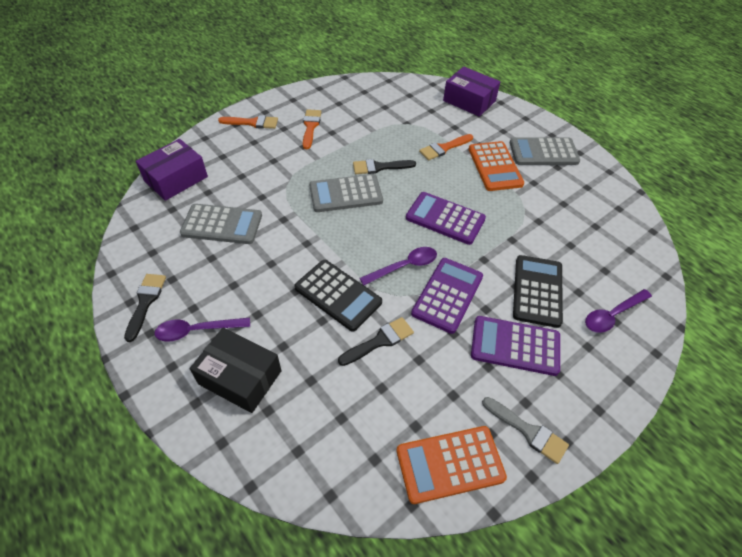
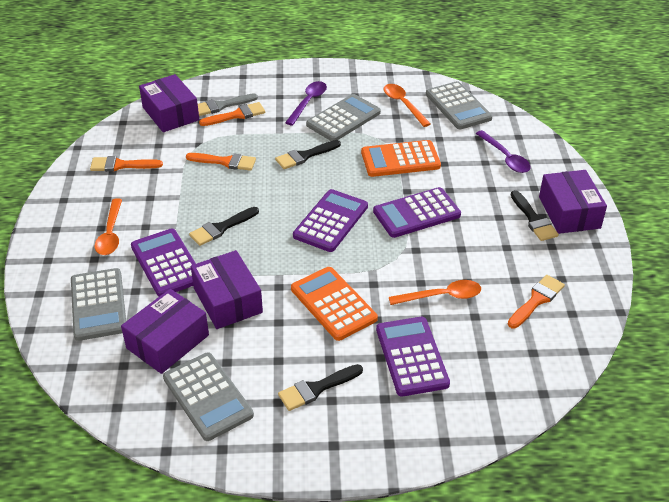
black box: 1 -> 0
black brush: 3 -> 4
black calculator: 2 -> 0
grey calculator: 3 -> 4
orange brush: 3 -> 4
orange spoon: 0 -> 3
purple box: 2 -> 4
purple calculator: 3 -> 4
purple spoon: 3 -> 2

